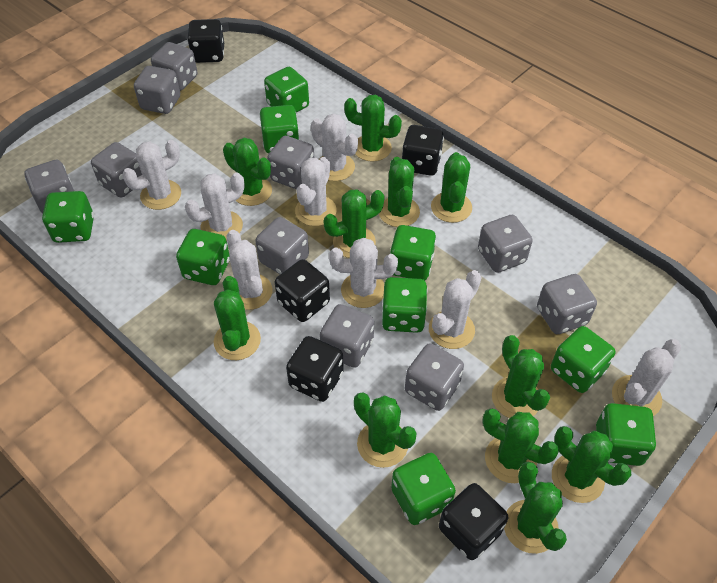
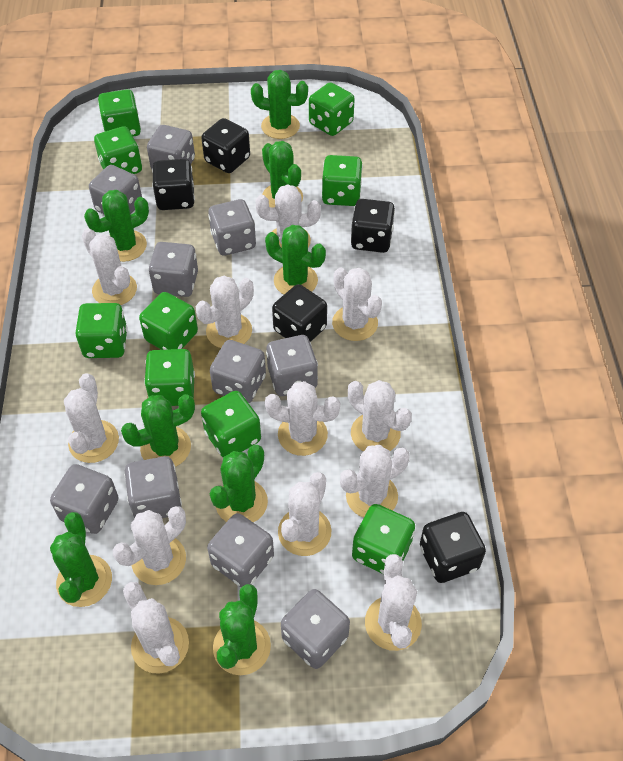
green cactus: 11 -> 8
white cactus: 8 -> 12

